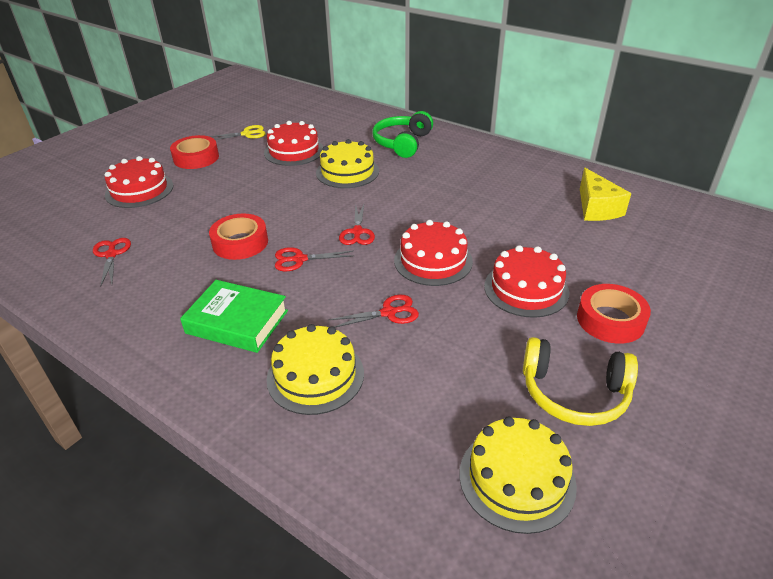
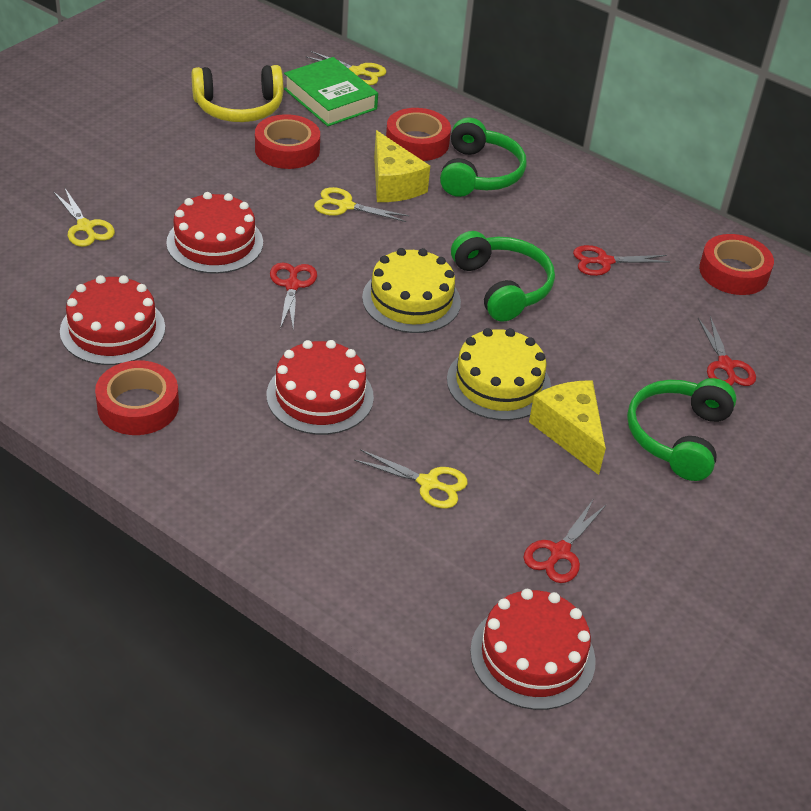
green headphones: 1 -> 3
red tape: 3 -> 4
yellow cake: 3 -> 2
yellow cheese: 1 -> 2
yellow scissors: 1 -> 4

